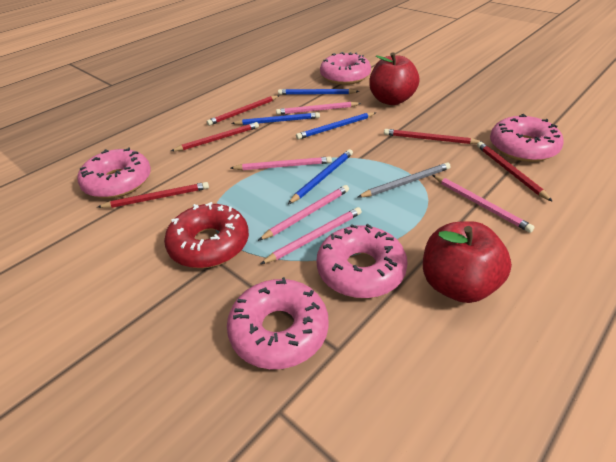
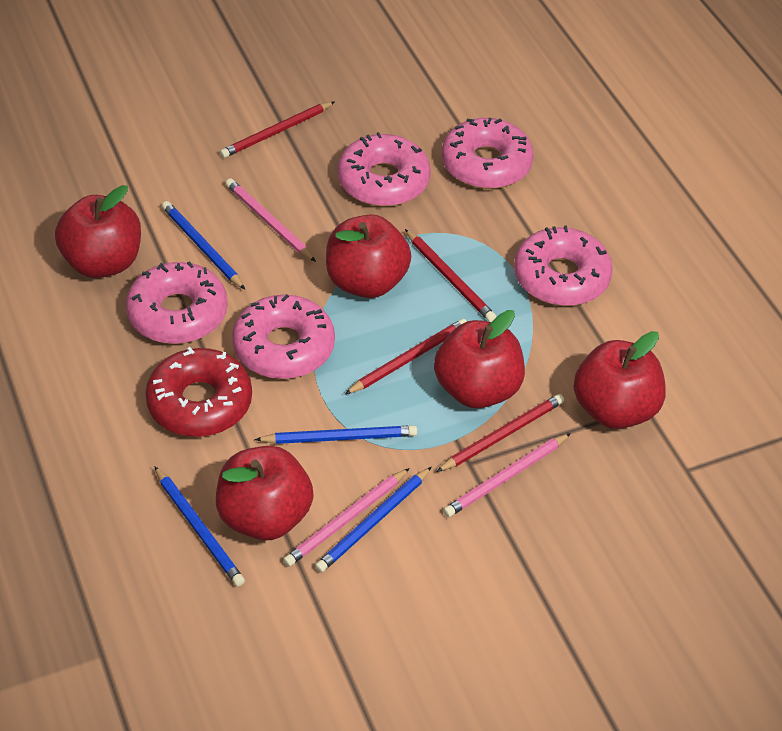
grey pencil: 1 -> 0
pink pencil: 5 -> 3
red apple: 2 -> 5
red pencil: 5 -> 4

